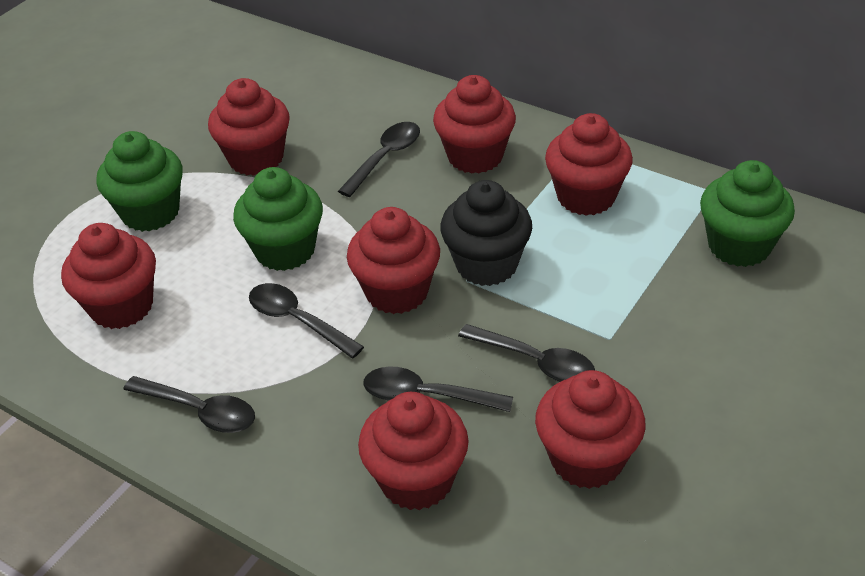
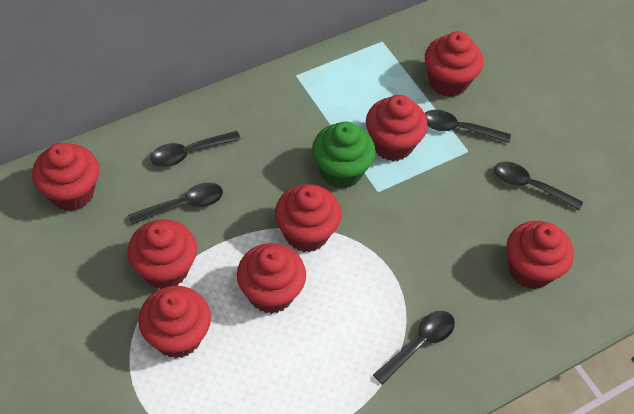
black cupcake: 1 -> 0
green cupcake: 3 -> 1
red cupcake: 7 -> 8

